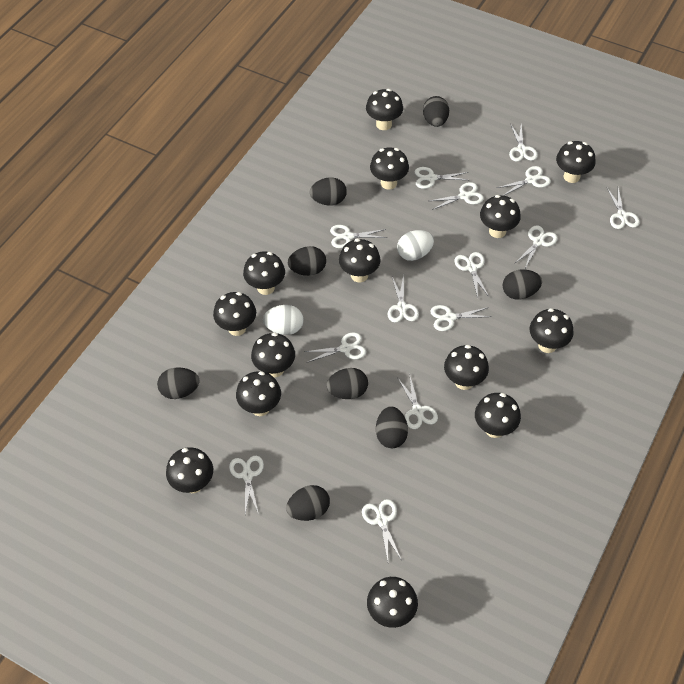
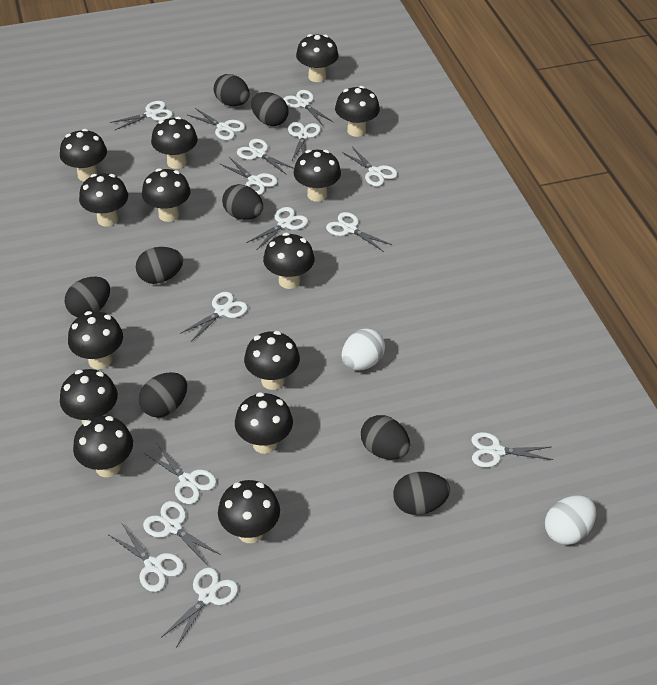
white scissors: 14 -> 15

